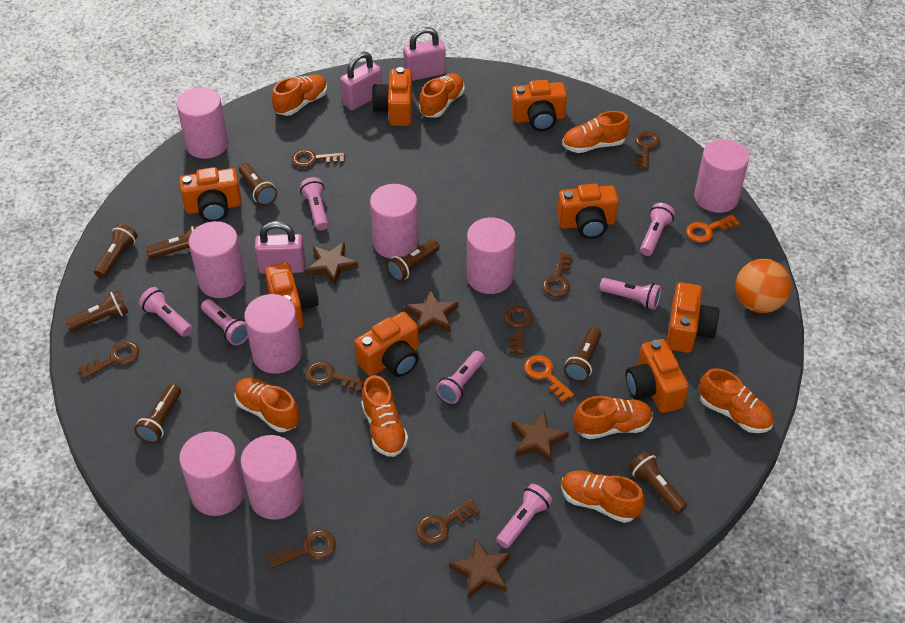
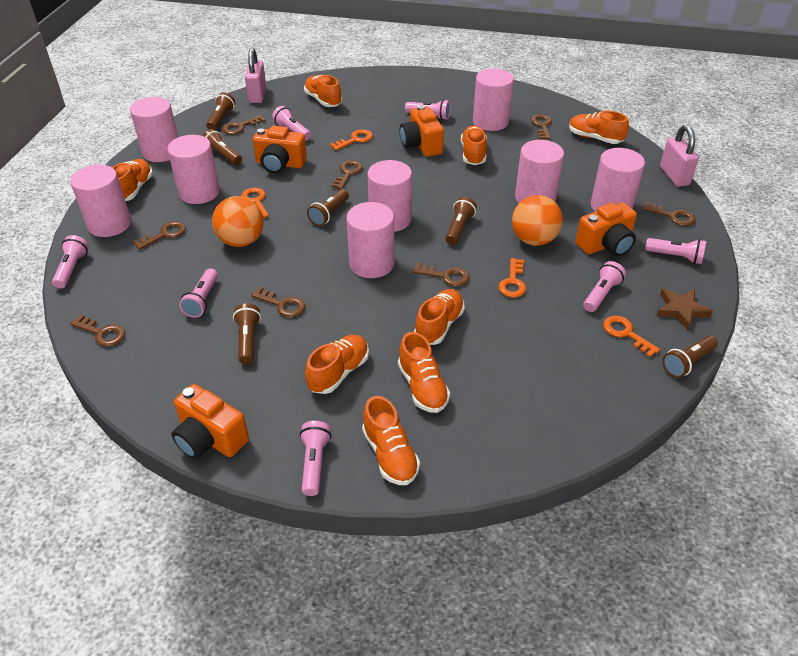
brown flashlight: 8 -> 6
brown star: 4 -> 1
orange ball: 1 -> 2
orange camera: 8 -> 4
orange key: 2 -> 4
pink padlock: 3 -> 2

